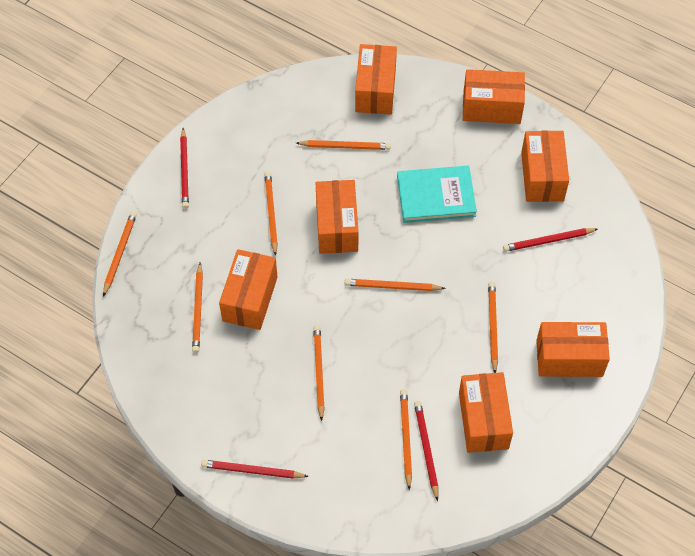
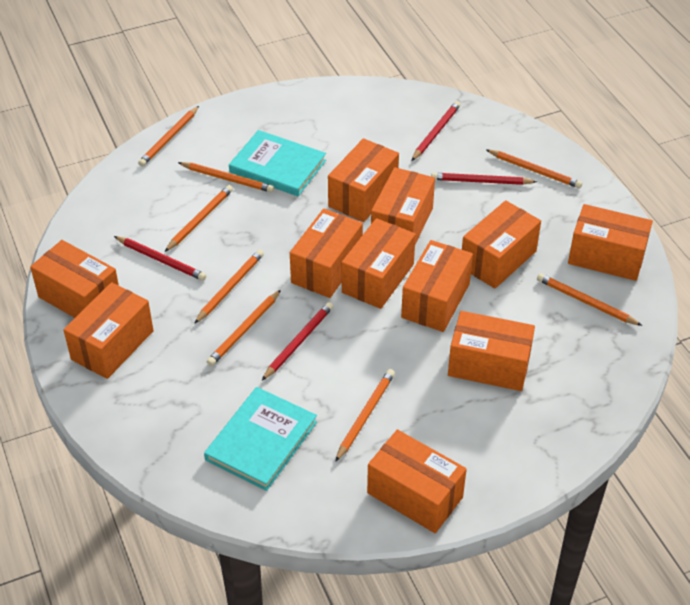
orange box: 7 -> 11
turquoise book: 1 -> 2

